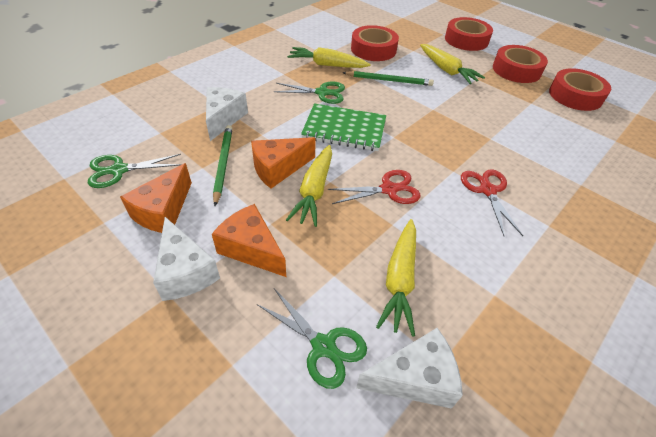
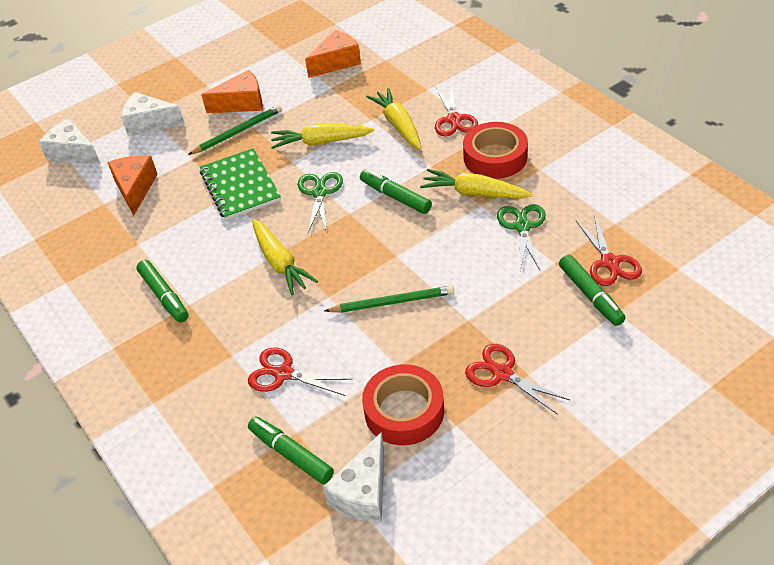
green marker: 0 -> 4
green scissors: 3 -> 2
red scissors: 2 -> 4
red tape: 4 -> 2

